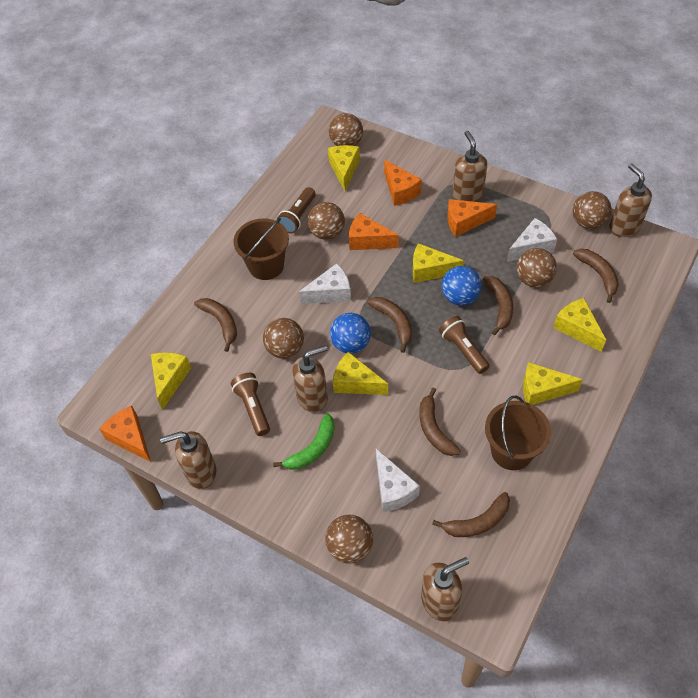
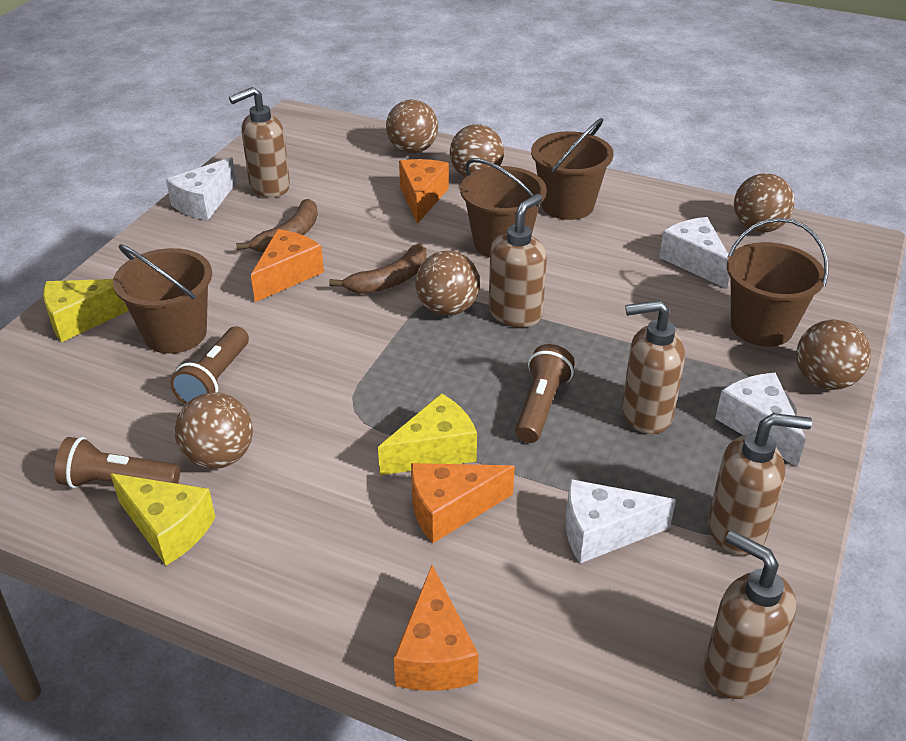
blue ball: 2 -> 0
brown banana: 6 -> 2
brown bucket: 2 -> 4
green banana: 1 -> 0
white cheese: 3 -> 4
yellow cheese: 6 -> 3

